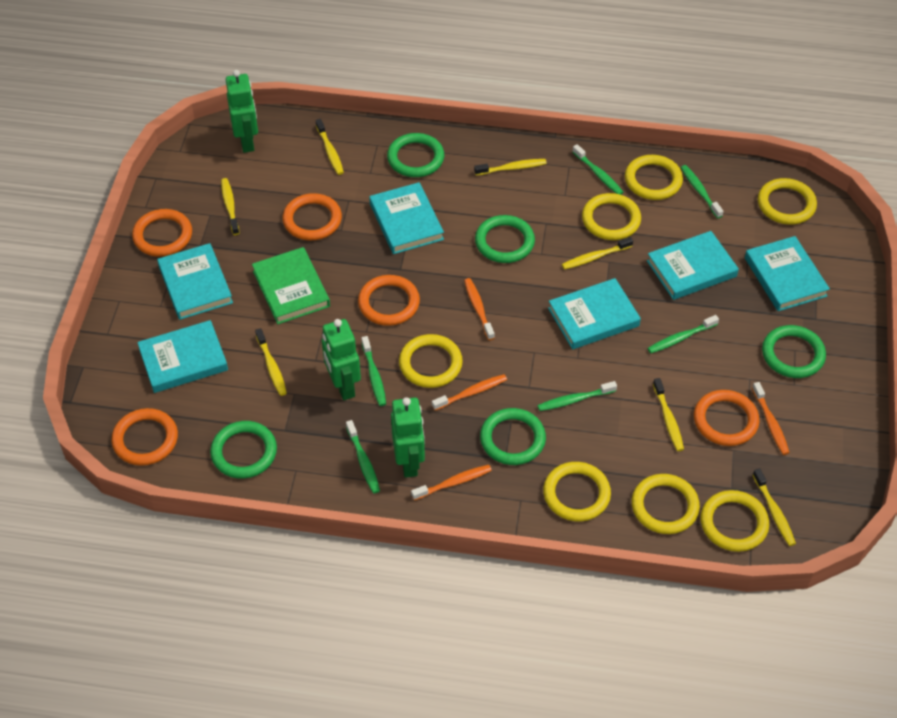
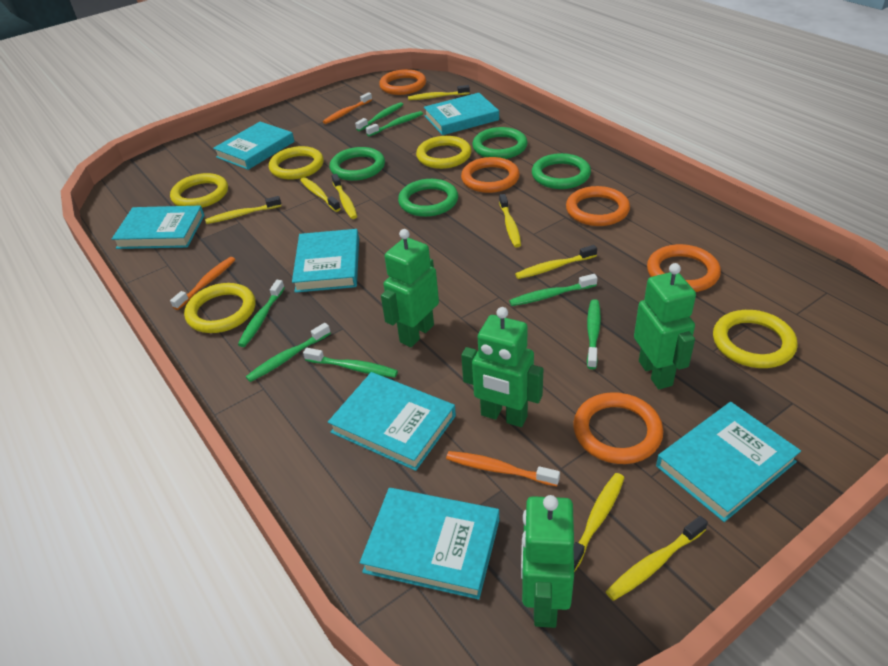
green book: 1 -> 0
green ring: 5 -> 4
green robot: 3 -> 4
green toothbrush: 6 -> 7
orange toothbrush: 4 -> 3
turquoise book: 6 -> 7
yellow ring: 7 -> 5
yellow toothbrush: 7 -> 8

